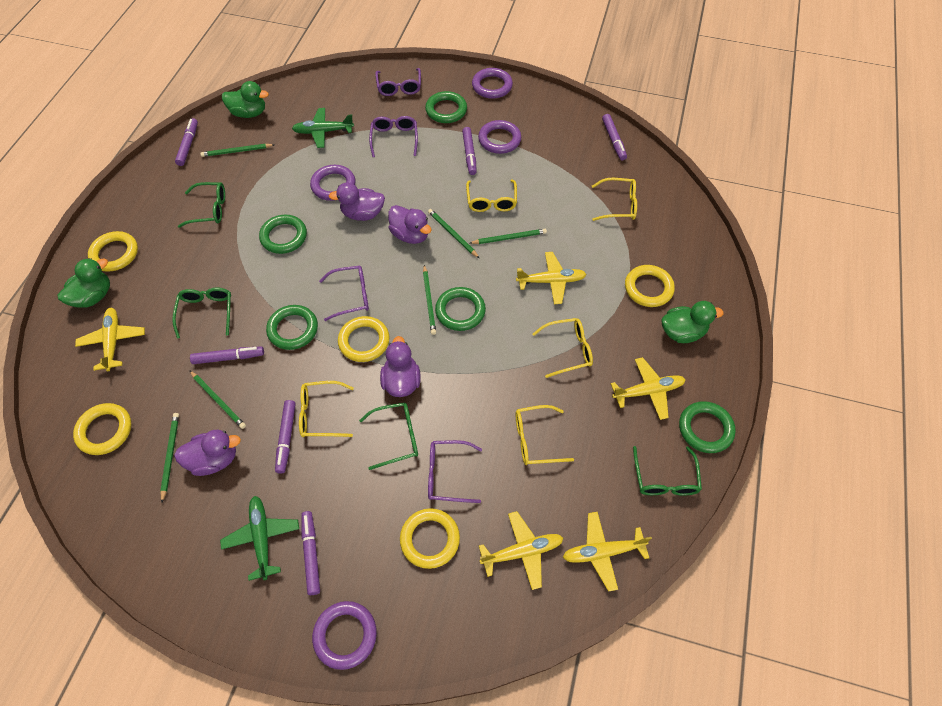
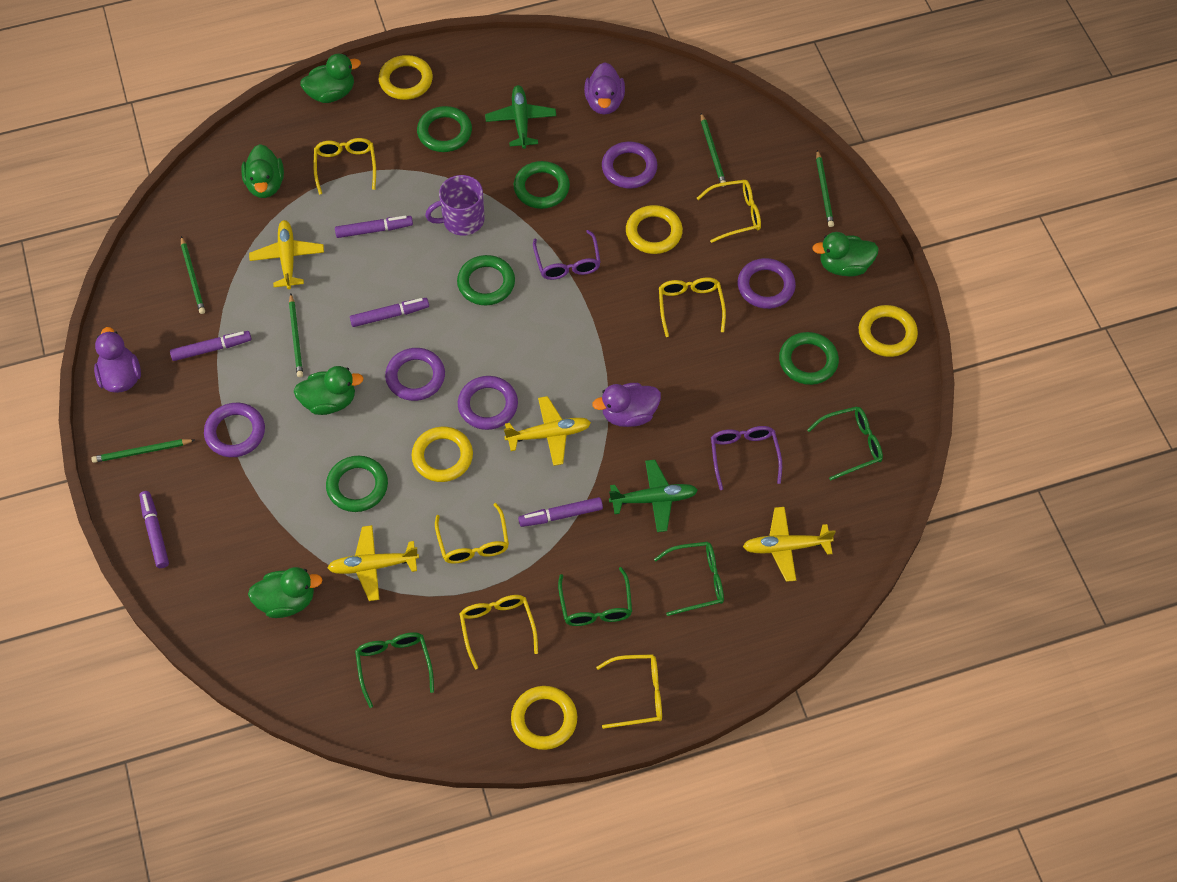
green duck: 3 -> 5
green pencil: 6 -> 5
purple duck: 4 -> 3
purple glasses: 4 -> 2
purple marker: 6 -> 5
purple mug: 0 -> 1
purple ring: 4 -> 5
yellow glasses: 5 -> 6
yellow plane: 5 -> 4

